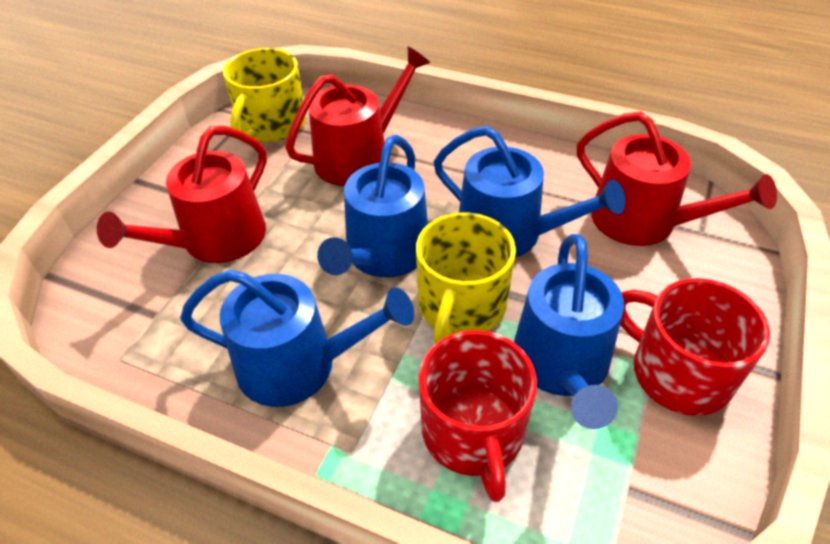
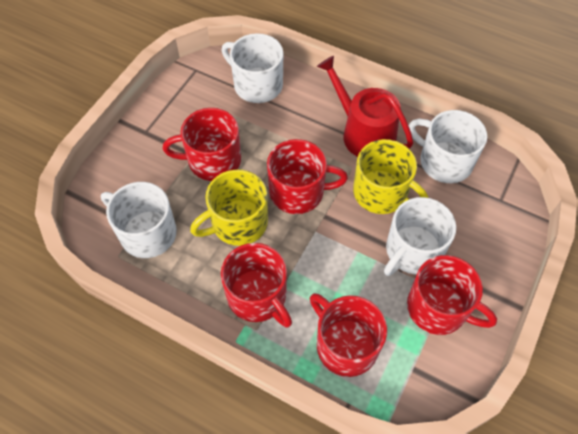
blue watering can: 4 -> 0
red mug: 2 -> 5
red watering can: 3 -> 1
white mug: 0 -> 4

